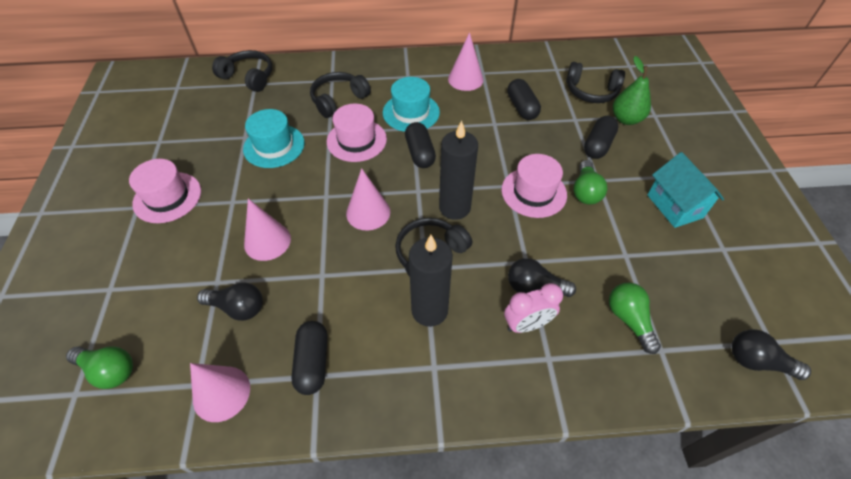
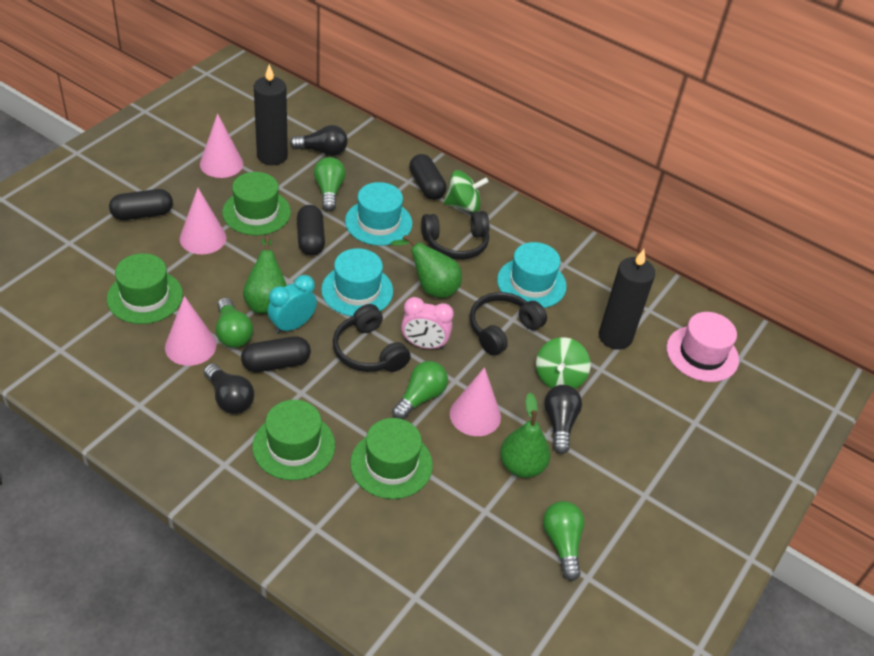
black headphones: 4 -> 3
green hat: 0 -> 4
green light bulb: 3 -> 4
green pear: 1 -> 3
green spinning top: 0 -> 2
pink hat: 3 -> 1
turquoise clock: 0 -> 1
turquoise hat: 2 -> 3
turquoise house: 1 -> 0

